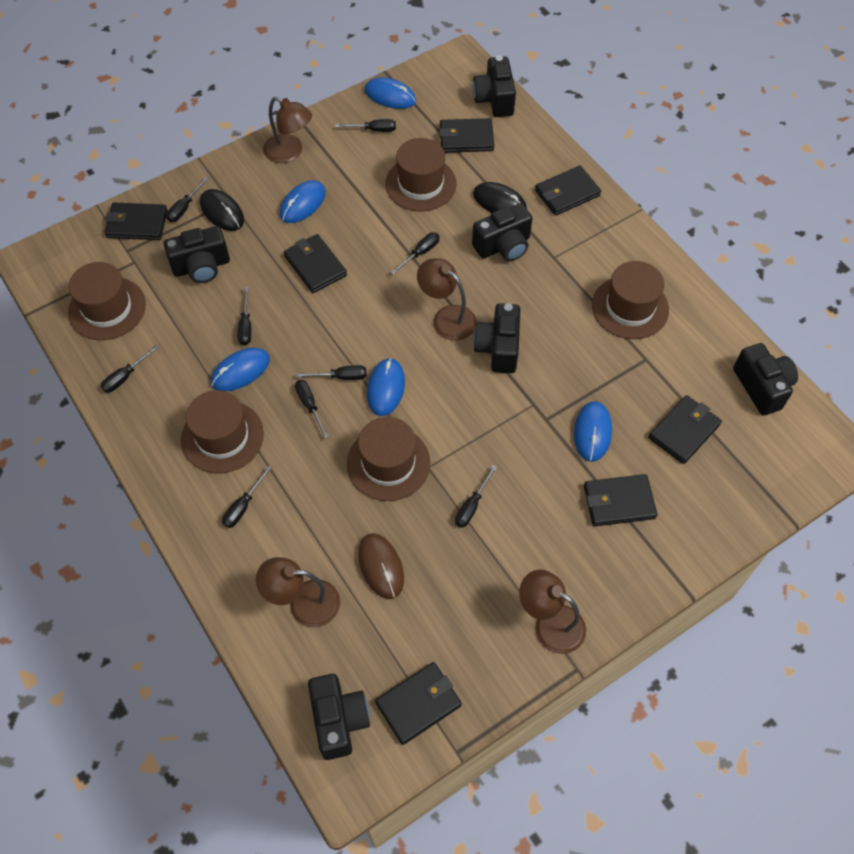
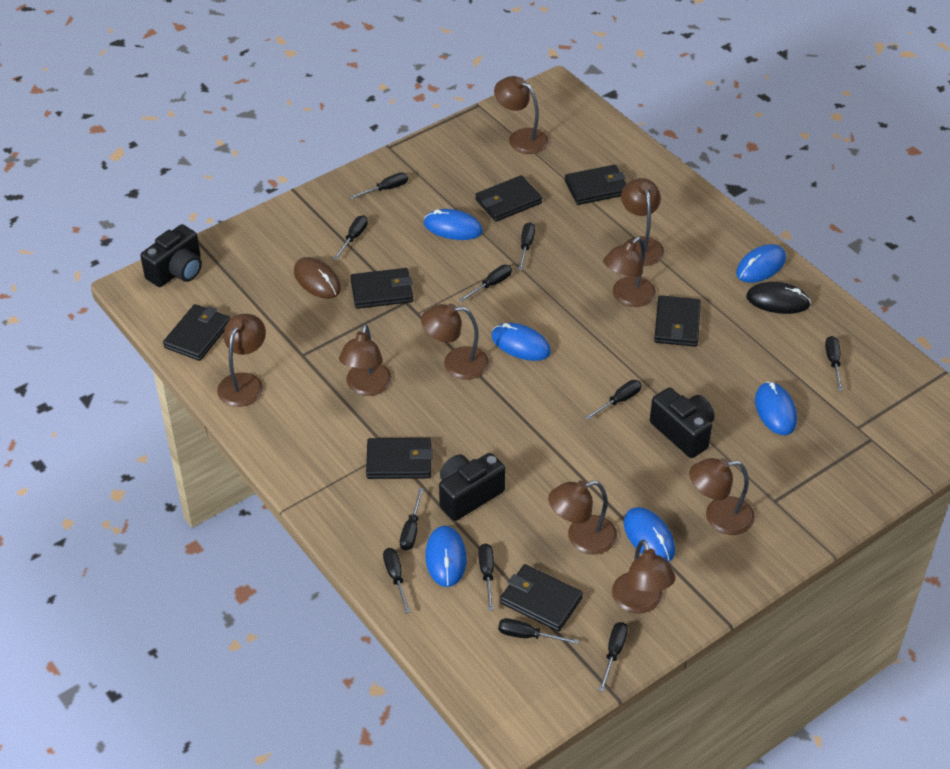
black camera: 6 -> 3
black mouse: 2 -> 1
black screwdriver: 9 -> 11
blue mouse: 5 -> 6
brown hat: 5 -> 0
brown lamp: 4 -> 9

